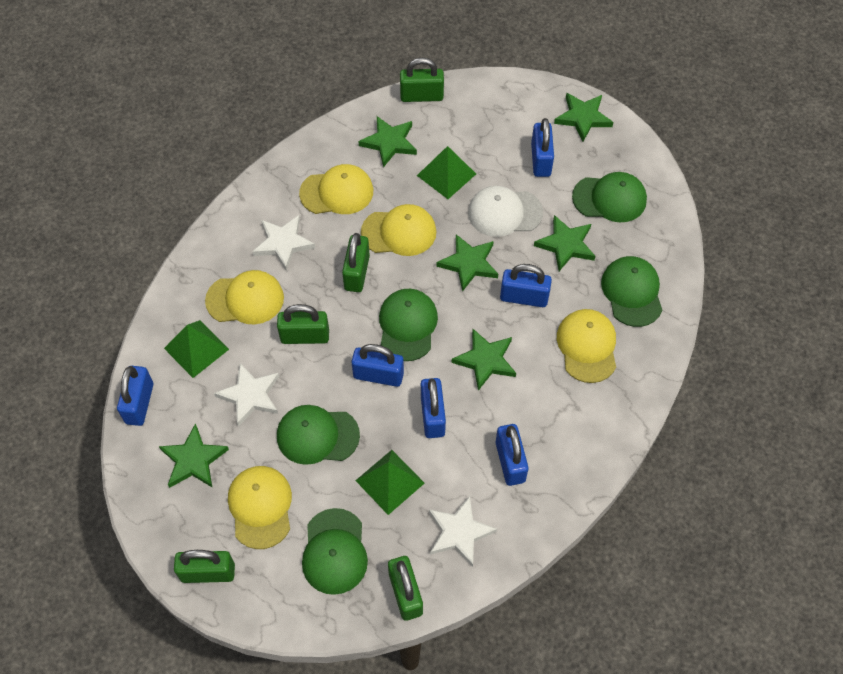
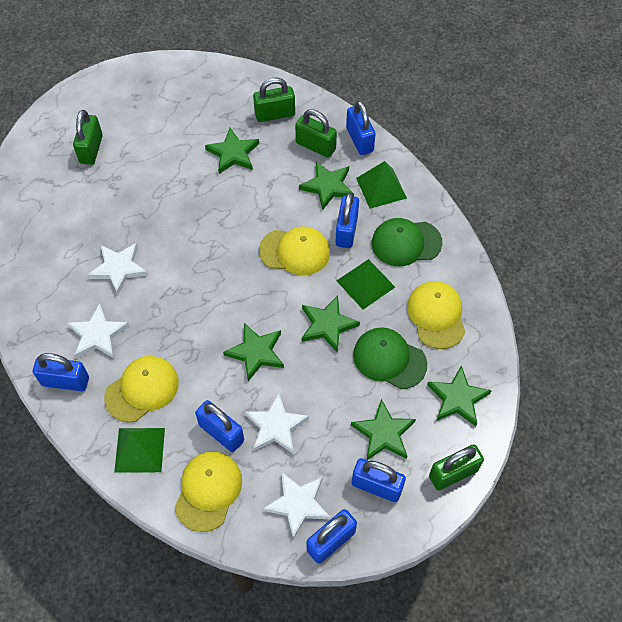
green cap: 5 -> 2
green padlock: 5 -> 4
white cap: 1 -> 0
white star: 3 -> 4
yellow cap: 5 -> 4

